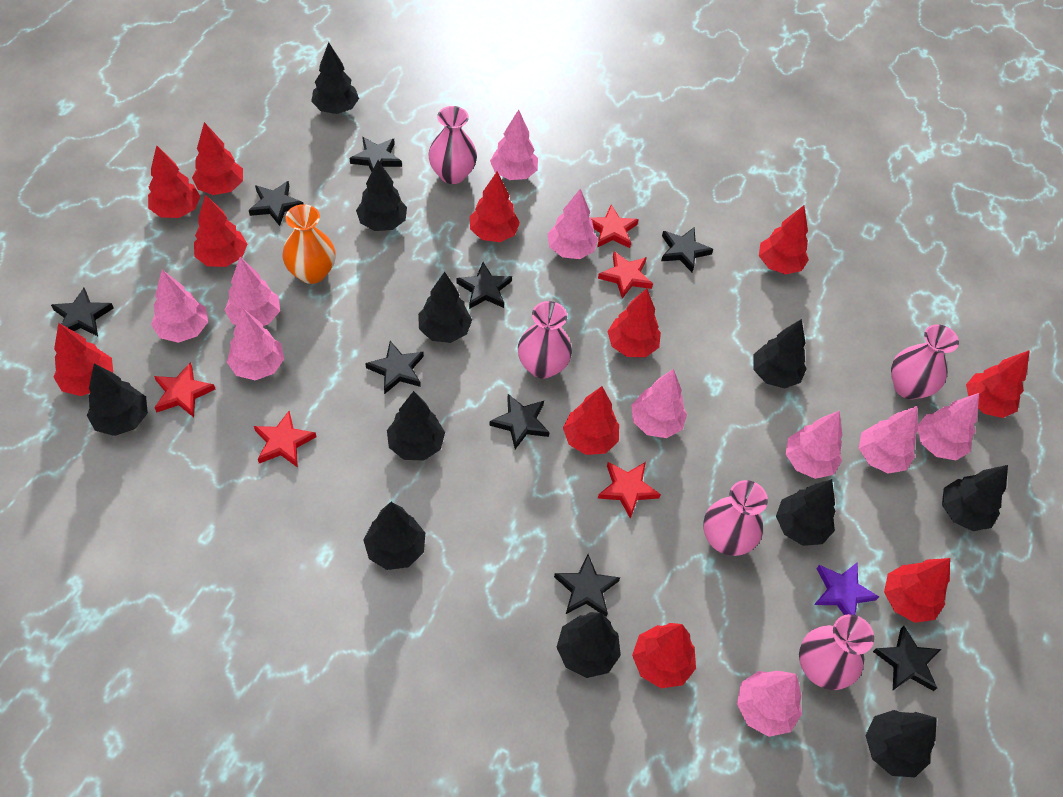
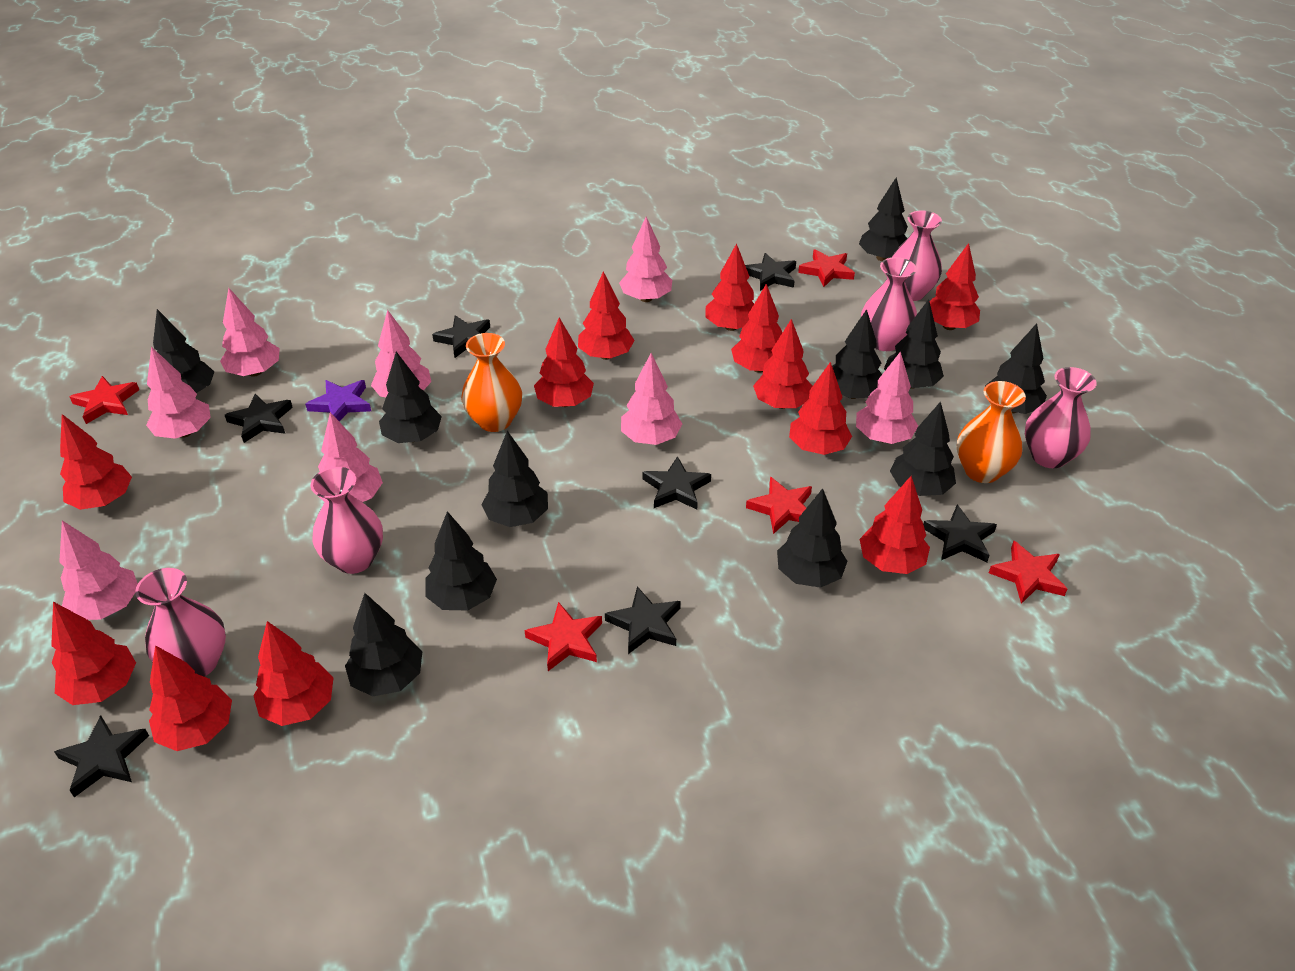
black star: 9 -> 7
orange vase: 1 -> 2
pink tree: 10 -> 8
red tree: 11 -> 12

